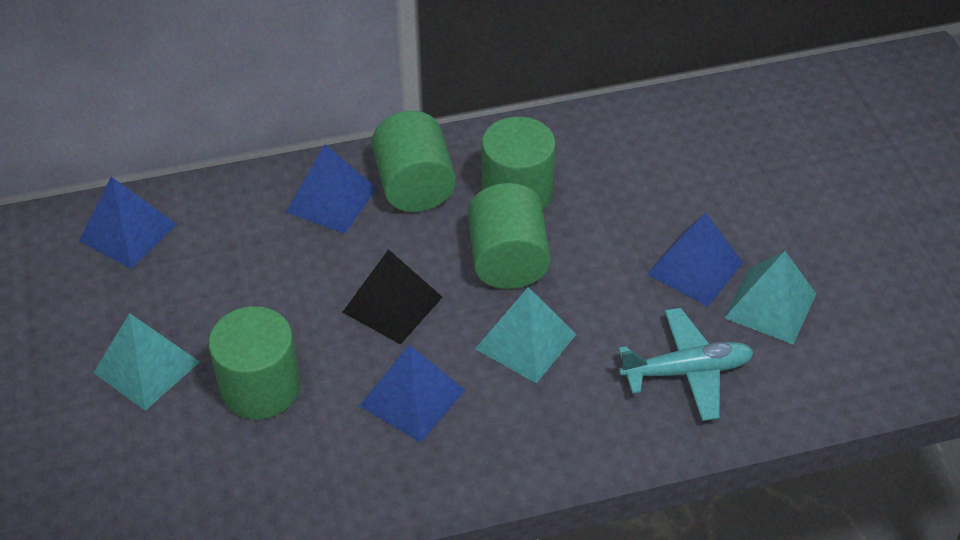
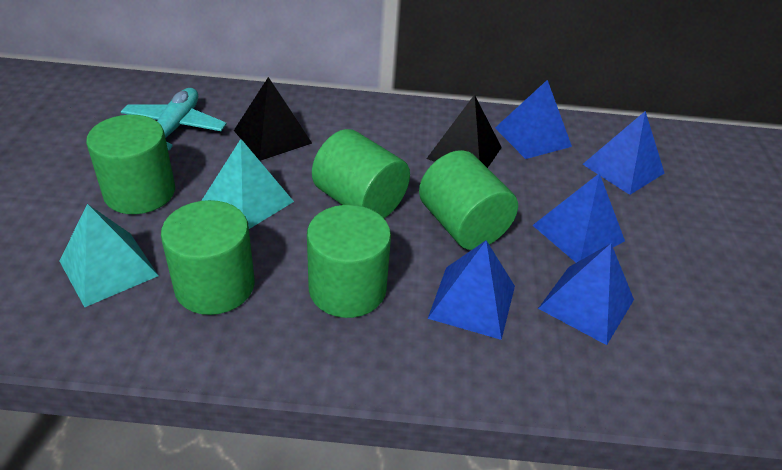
black pyramid: 1 -> 2
blue pyramid: 4 -> 5
green cylinder: 4 -> 5
turquoise pyramid: 3 -> 2

